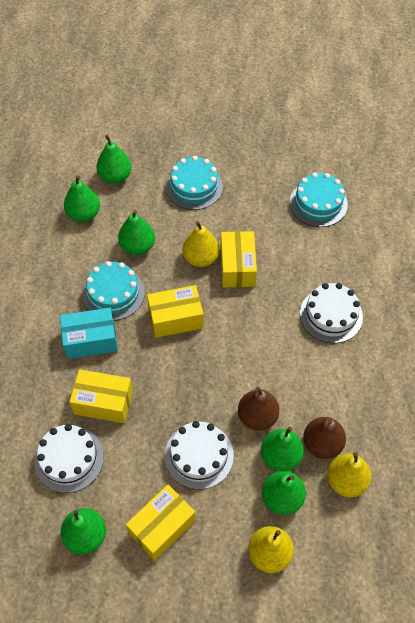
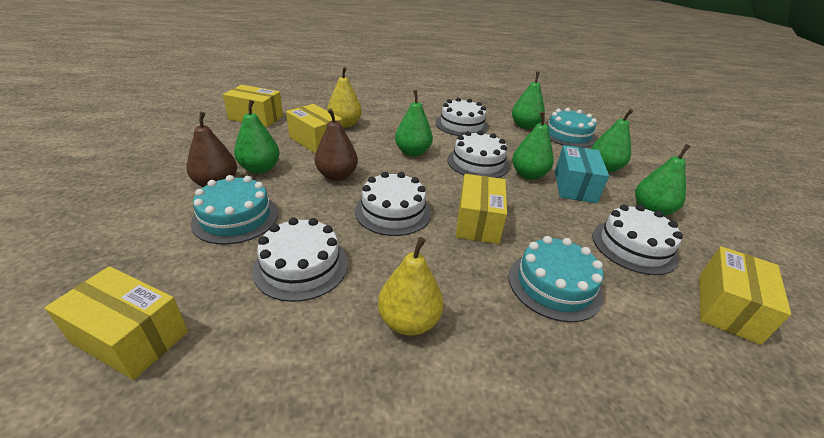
white cake: 3 -> 5
yellow box: 4 -> 5
yellow pear: 3 -> 2

